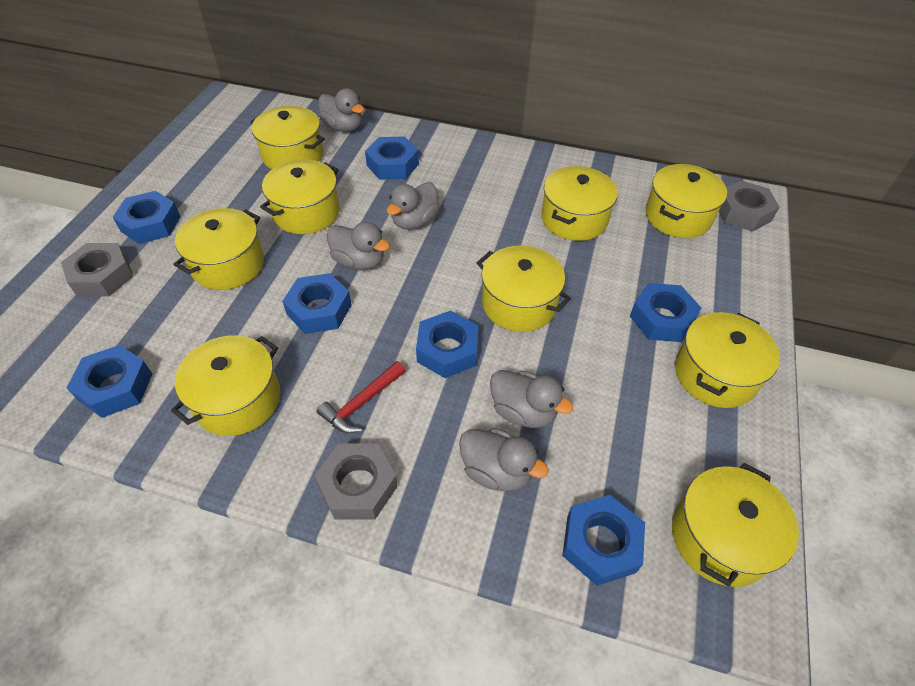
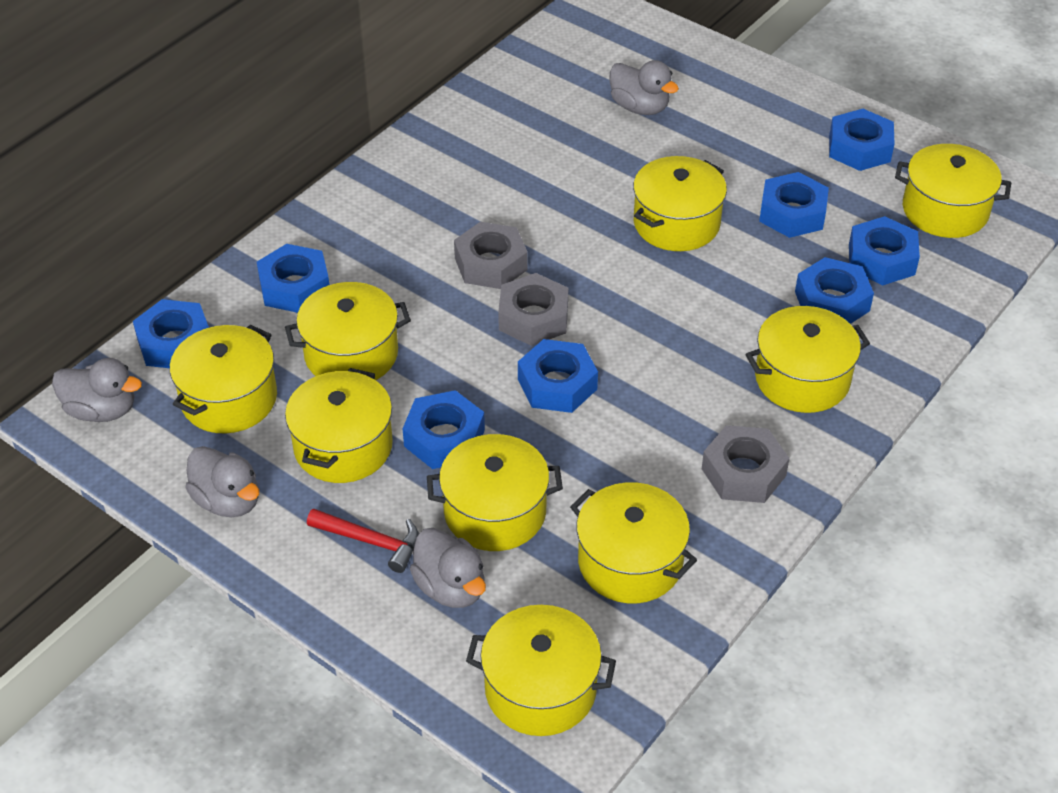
blue nut: 7 -> 8
grey duck: 5 -> 4

